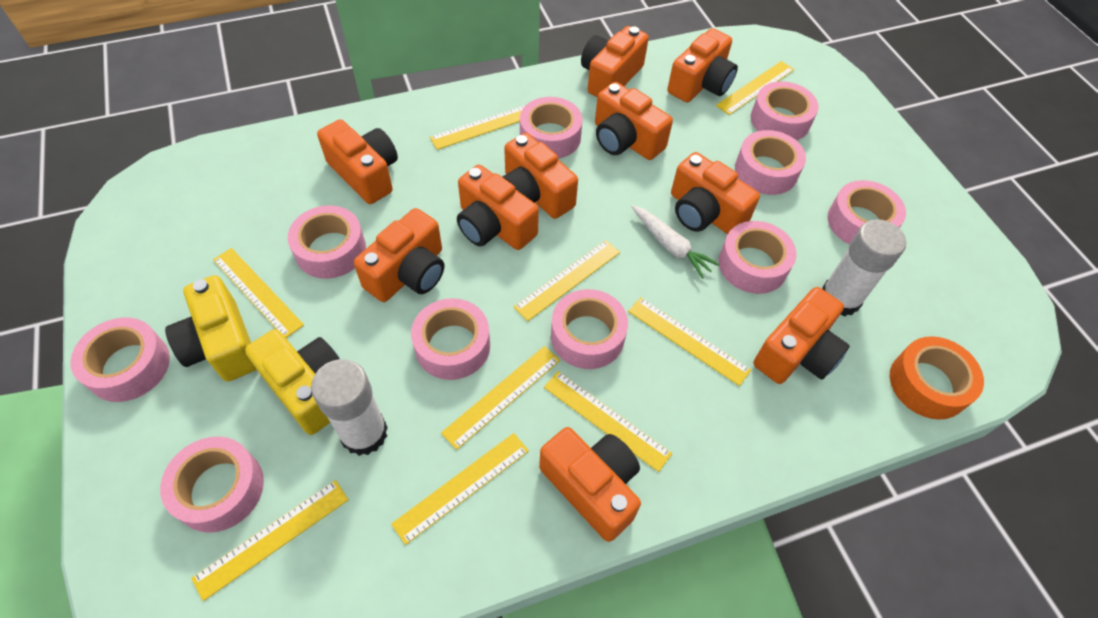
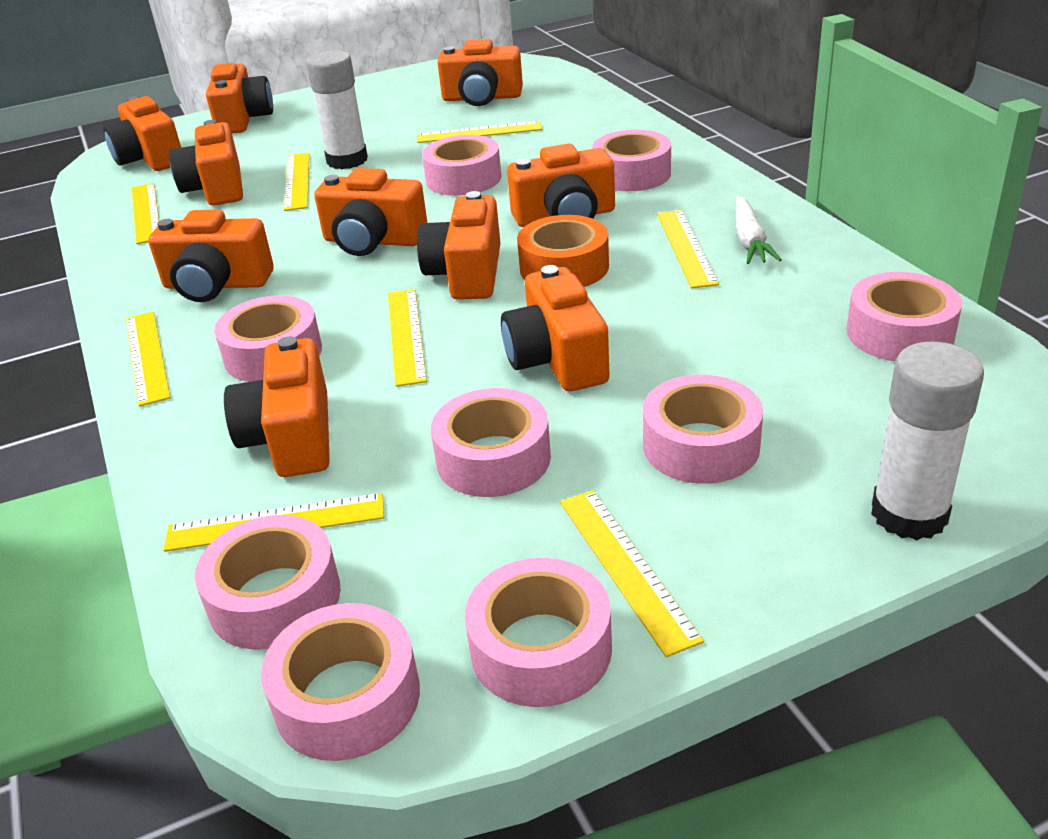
pink tape: 10 -> 9
yellow camera: 2 -> 0
yellow ruler: 9 -> 8

